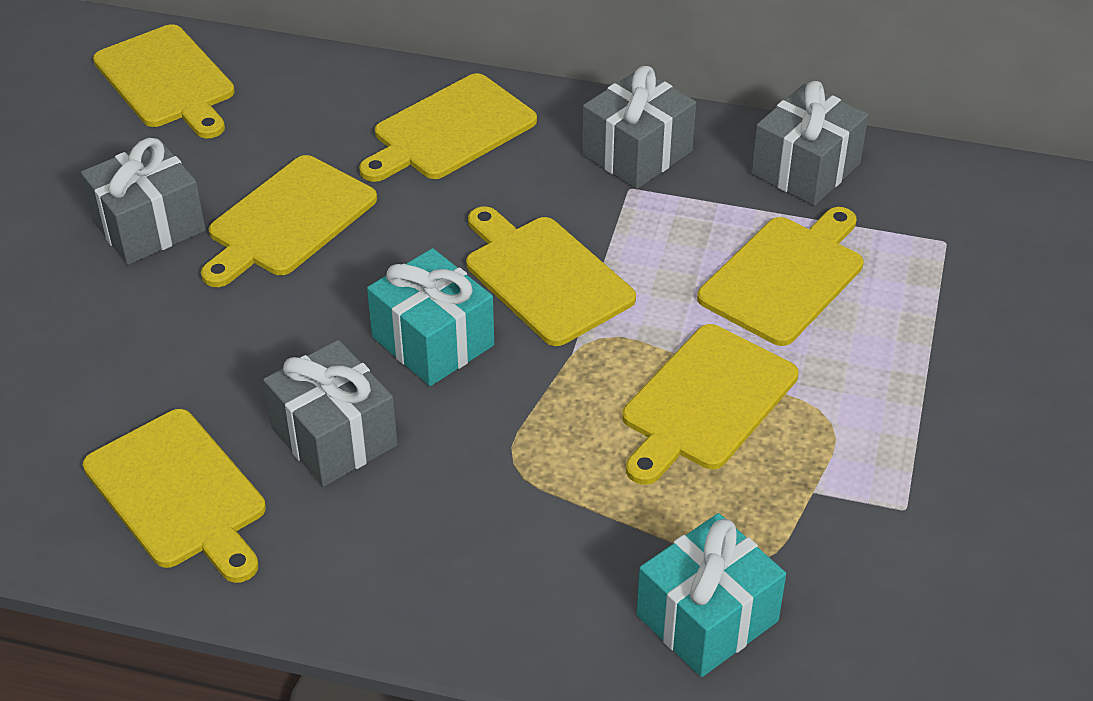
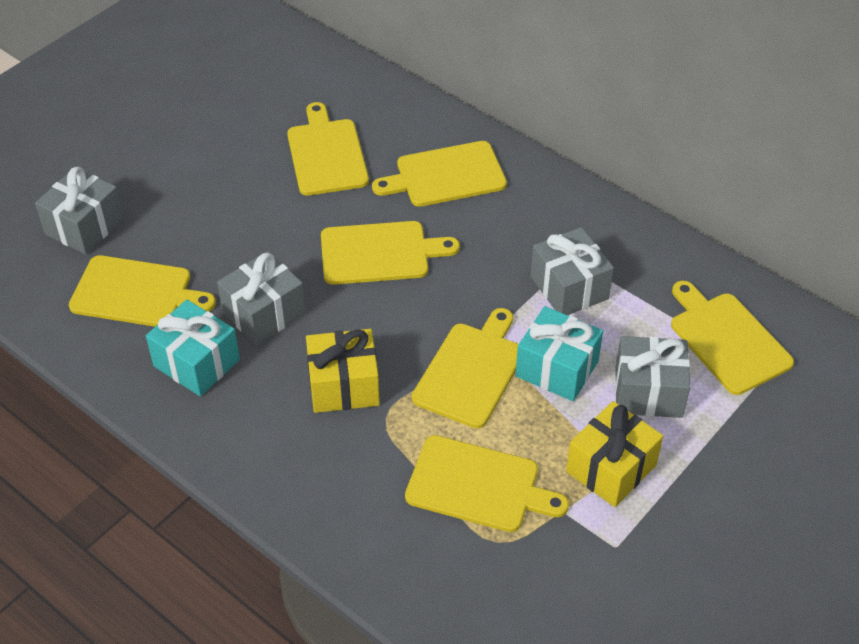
yellow gift: 0 -> 2

